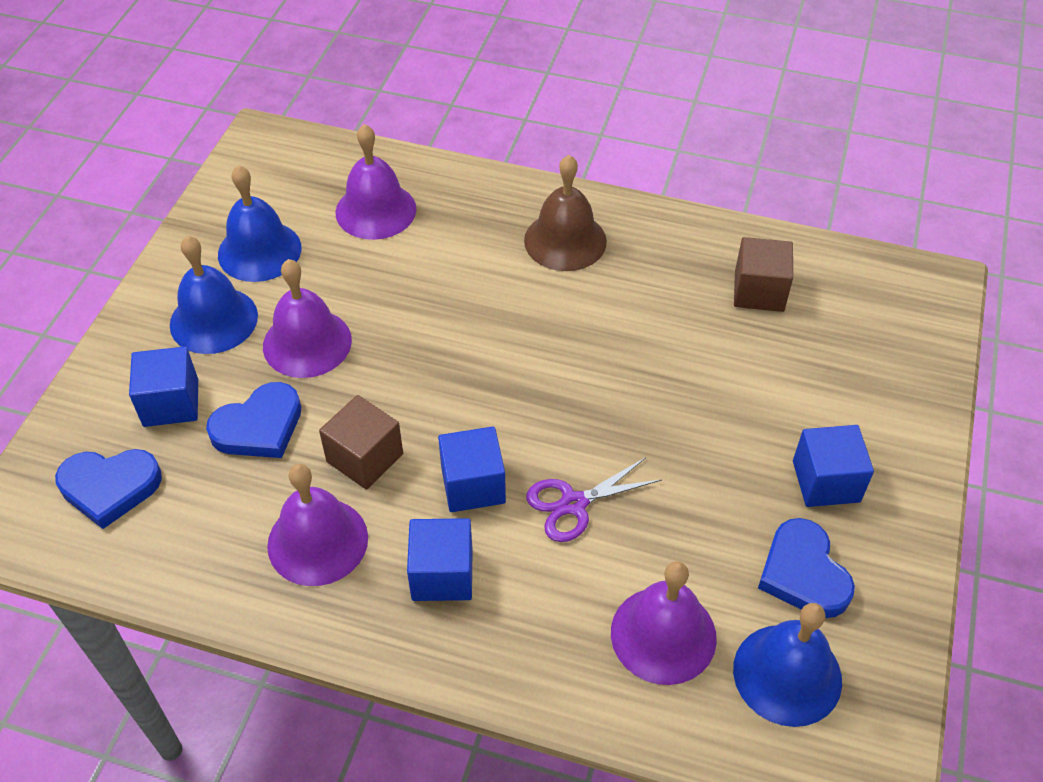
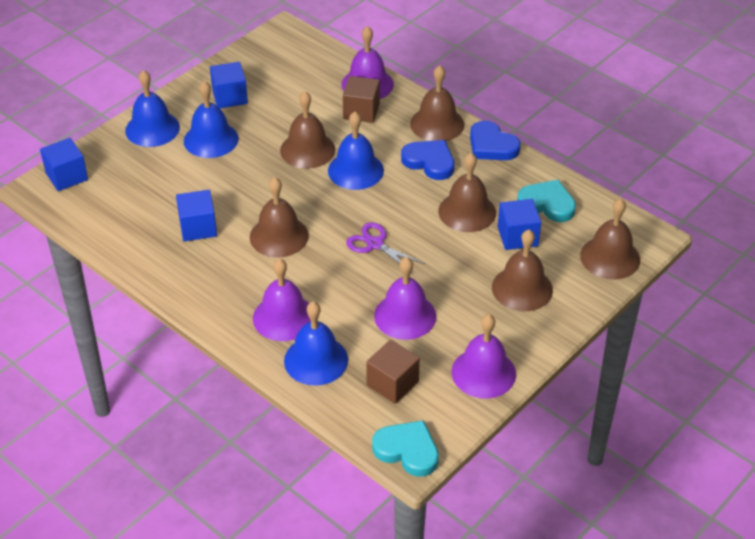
blue bell: 3 -> 4
blue heart: 3 -> 2
brown bell: 1 -> 6
turquoise heart: 0 -> 2

